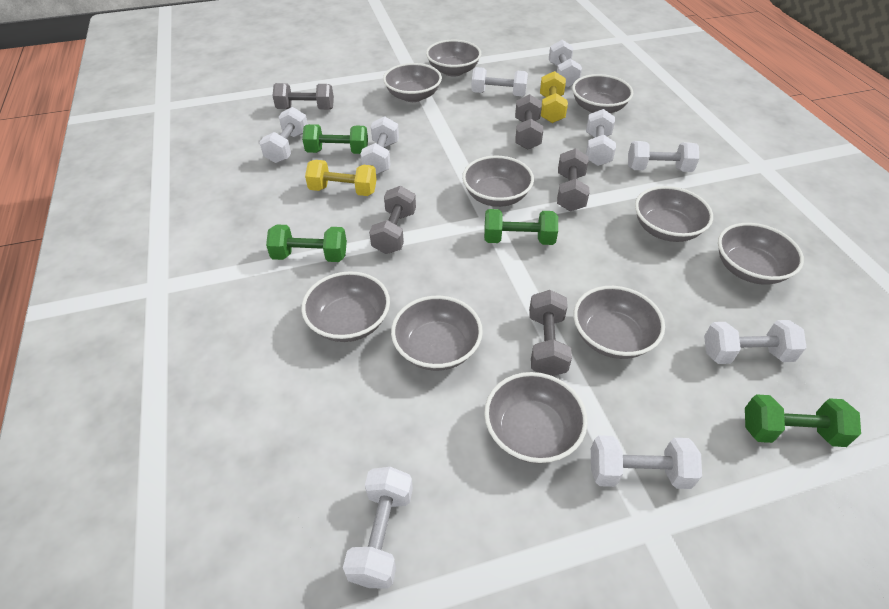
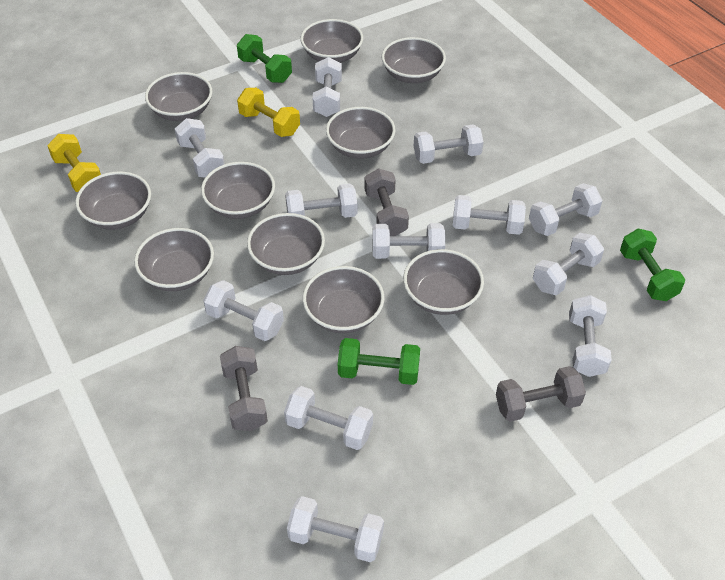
green dumbbell: 4 -> 3
grey dumbbell: 5 -> 3
white dumbbell: 9 -> 12

